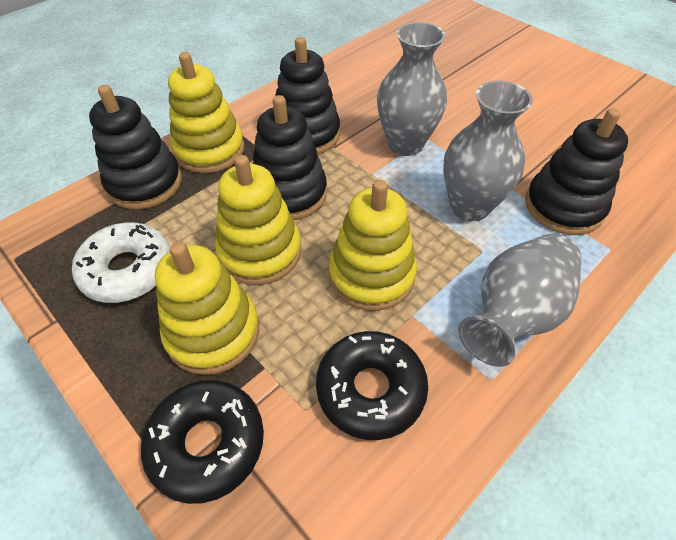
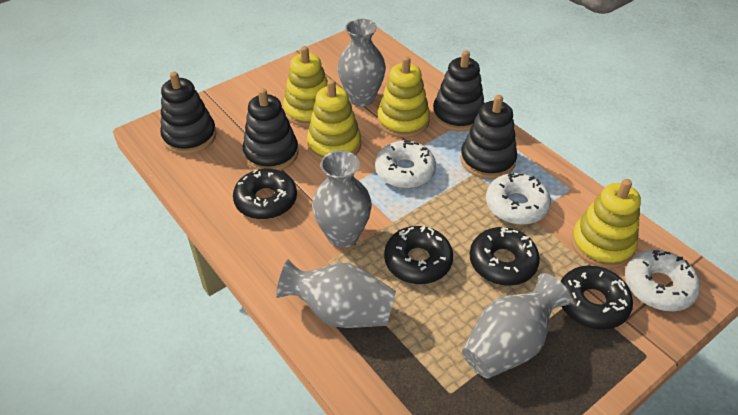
black donut: 2 -> 4
grey vase: 3 -> 4
white donut: 1 -> 3

